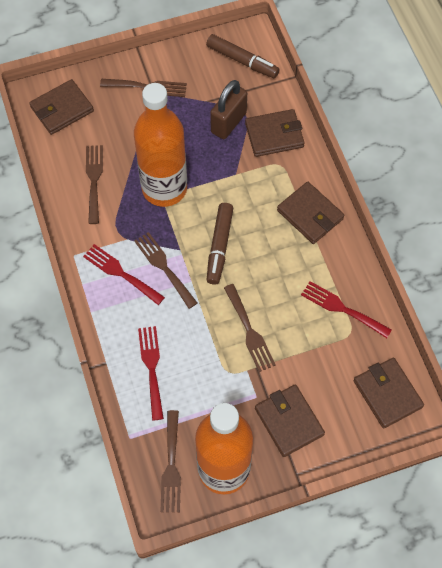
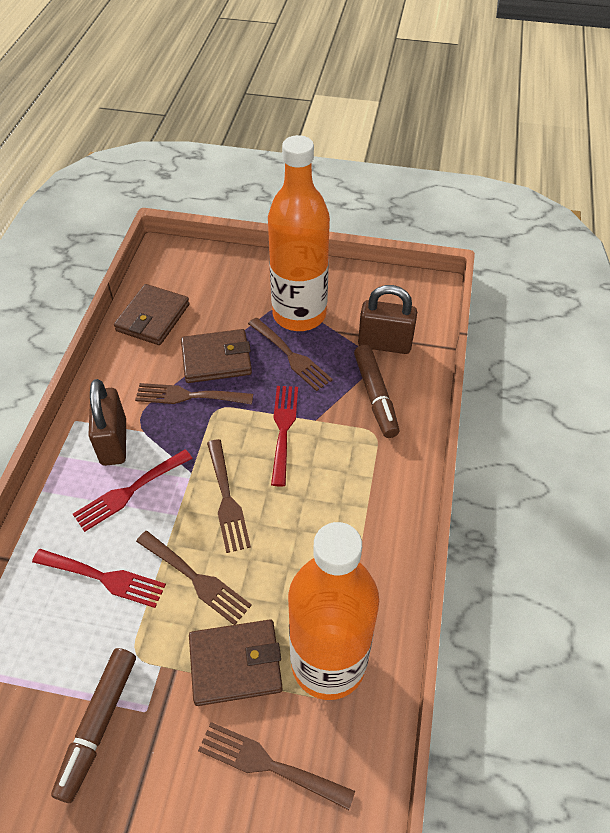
brown padlock: 1 -> 2
brown wallet: 5 -> 3

